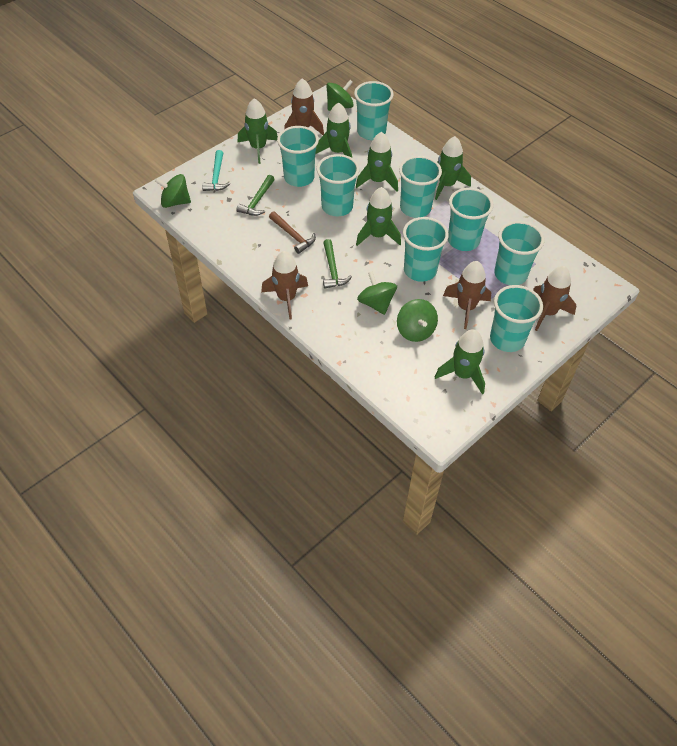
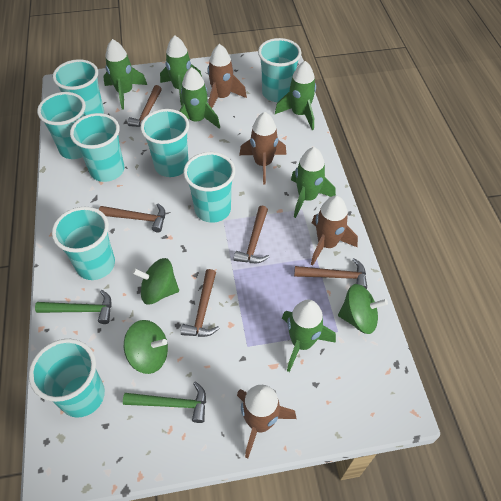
brown hammer: 1 -> 5
green spinning top: 4 -> 3
turquoise hammer: 1 -> 0

